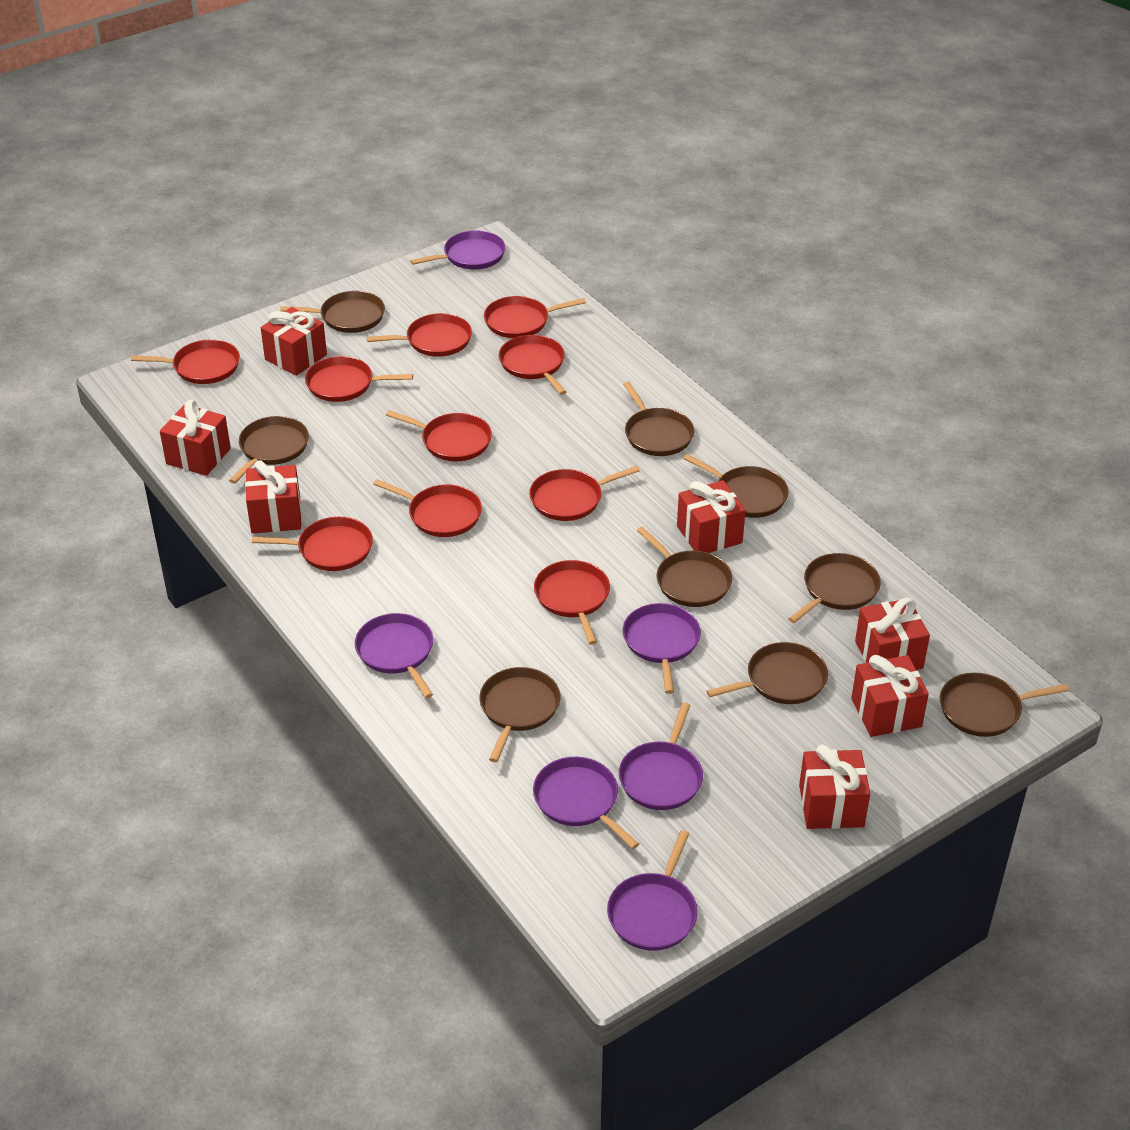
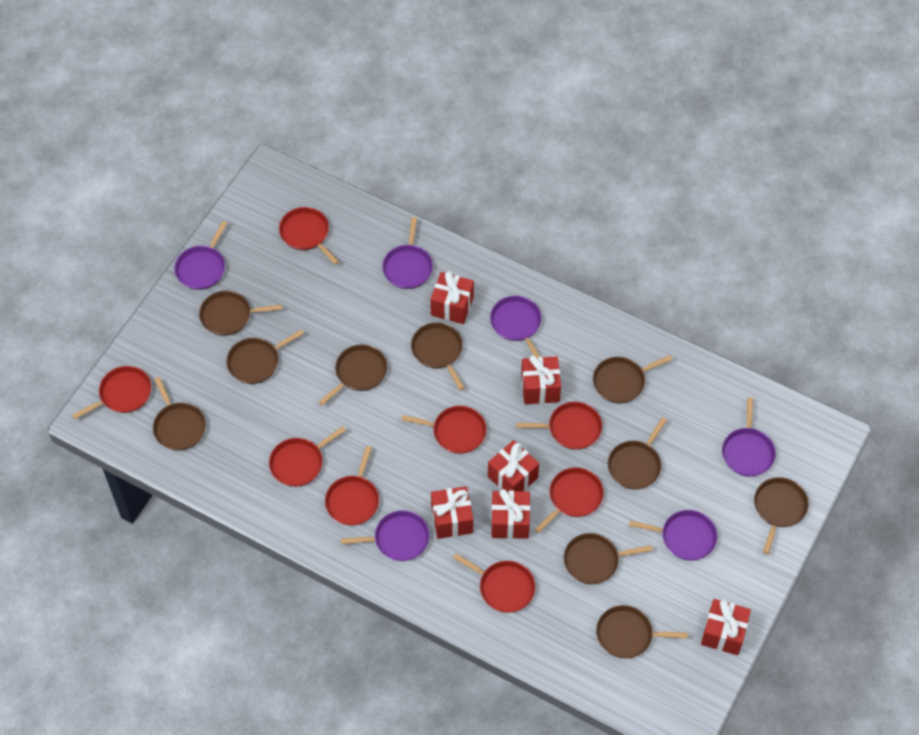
brown pan: 9 -> 10
red gift: 7 -> 6
red pan: 10 -> 8

